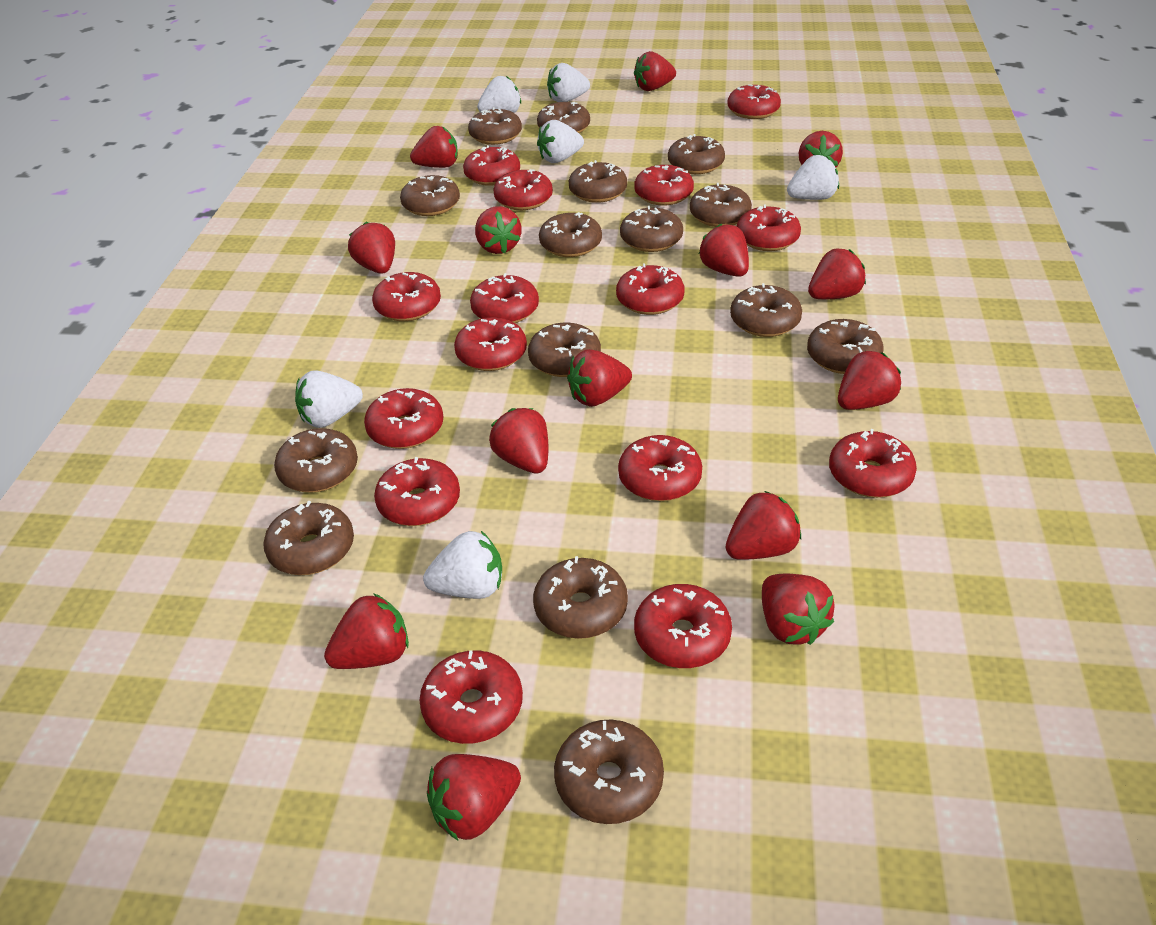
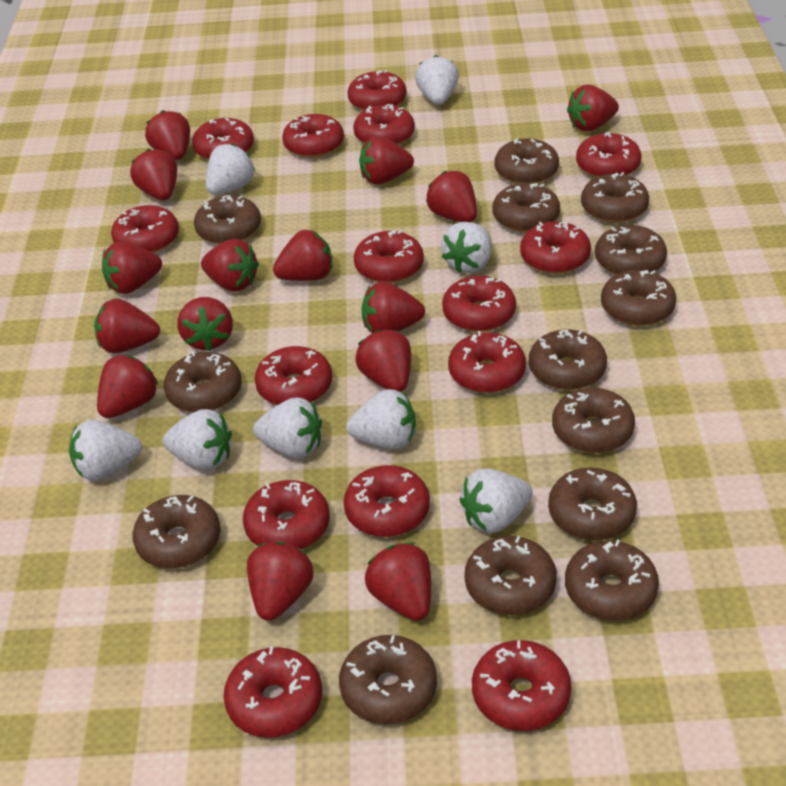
brown donut: 15 -> 14
red strawberry: 14 -> 15
white strawberry: 6 -> 8

